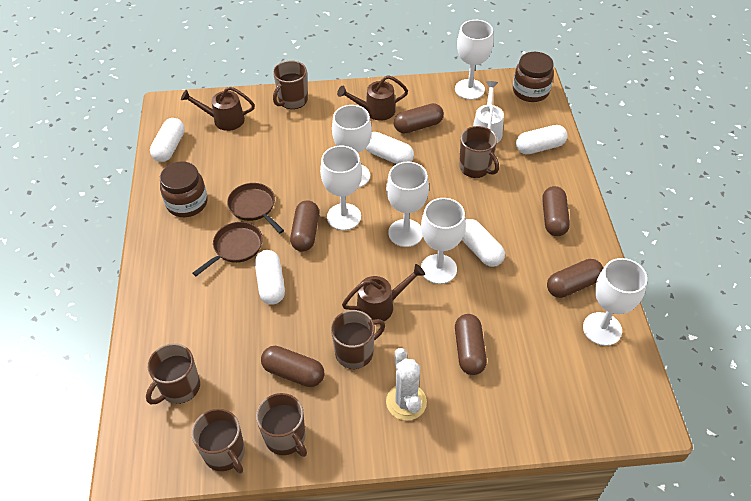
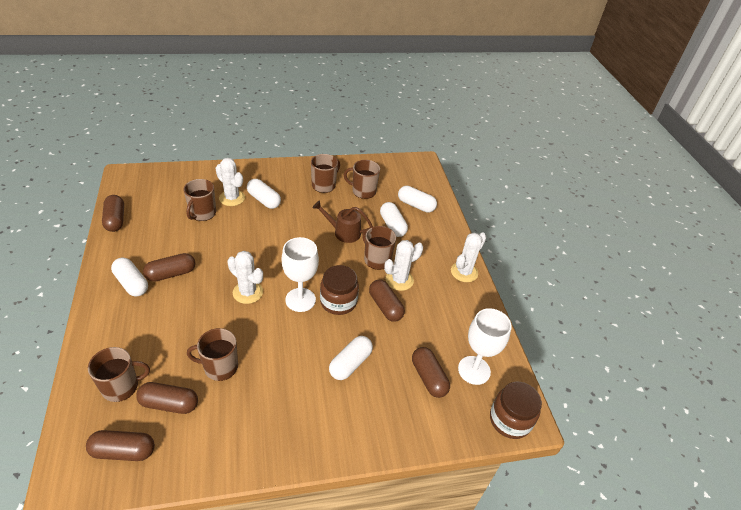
brown pan: 2 -> 0
brown watering can: 3 -> 1
white cactus: 1 -> 4
white goblet: 6 -> 2
white watering can: 1 -> 0

